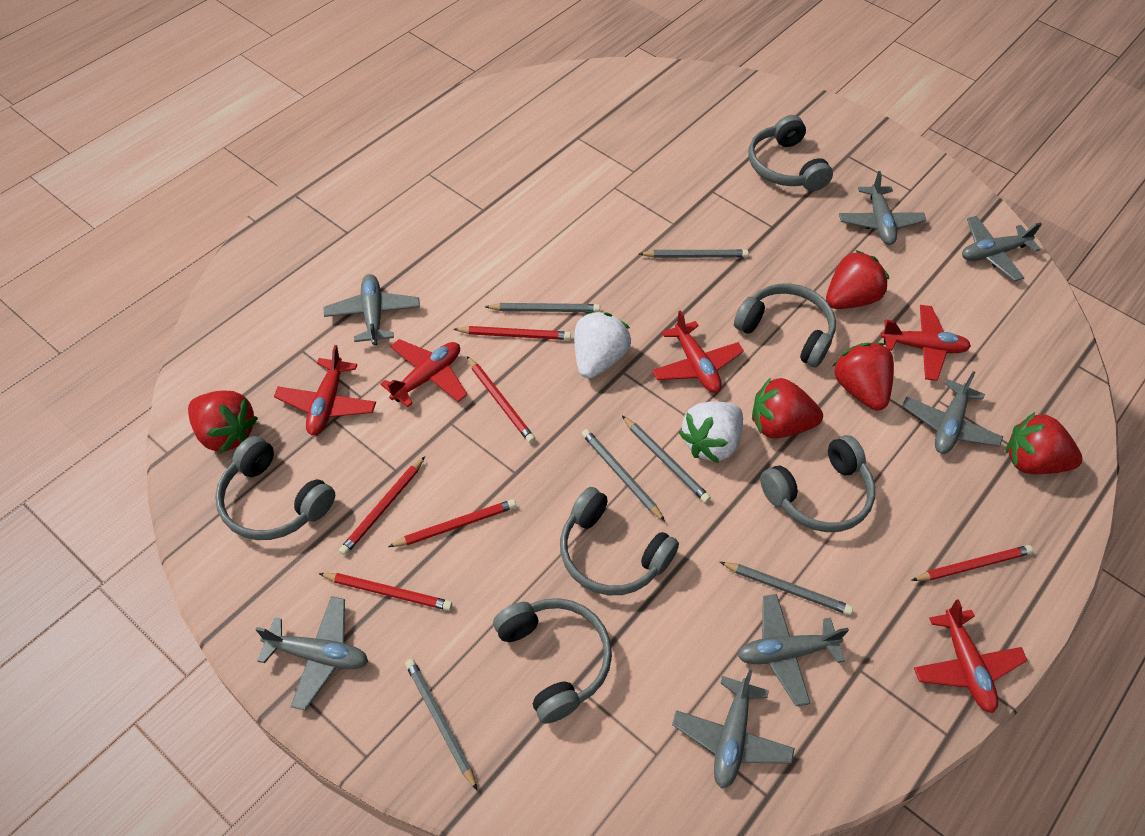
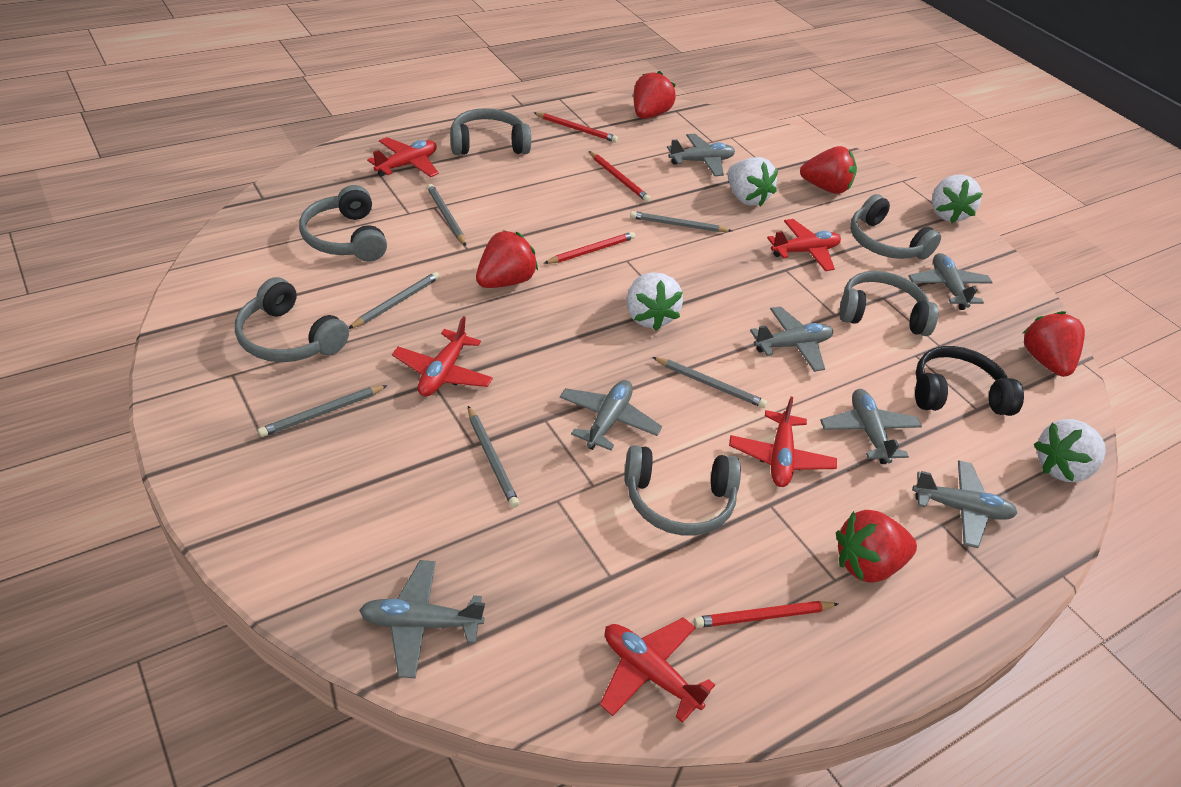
black headphones: 0 -> 1
red pencil: 6 -> 4
white strawberry: 2 -> 4

